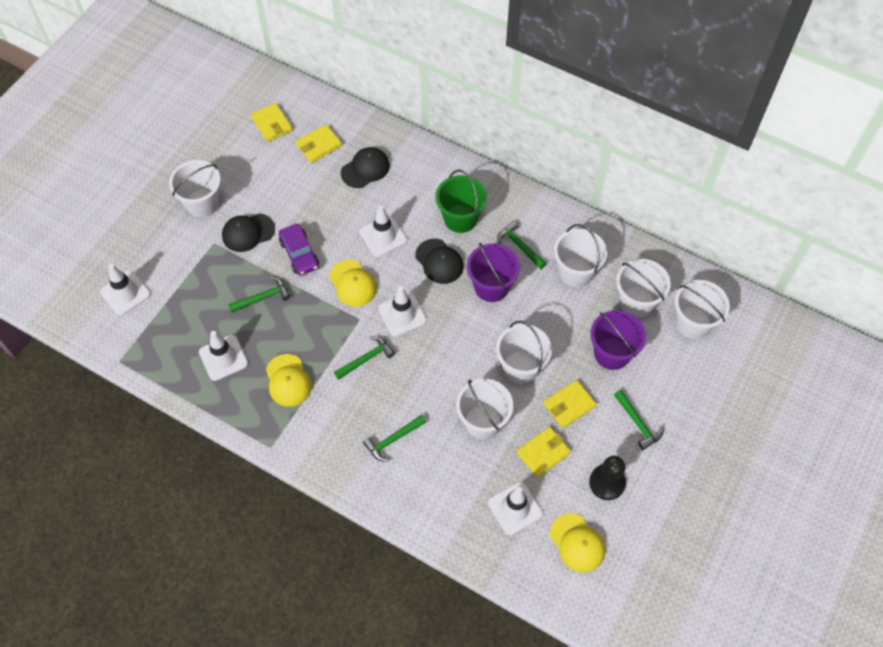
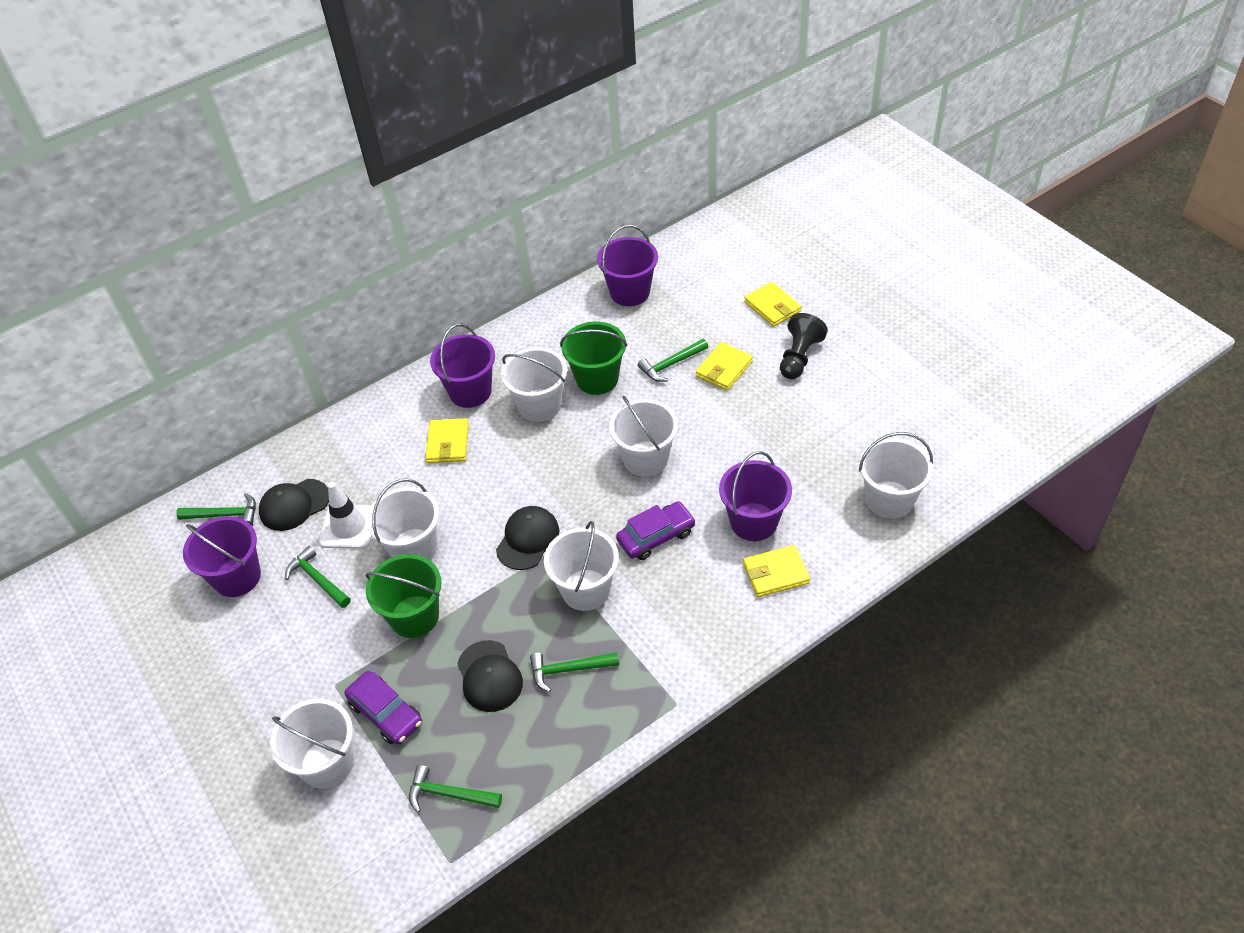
green bucket: 1 -> 2
purple bucket: 2 -> 4
purple car: 1 -> 2
white traffic cone: 5 -> 1
yellow cap: 3 -> 0

